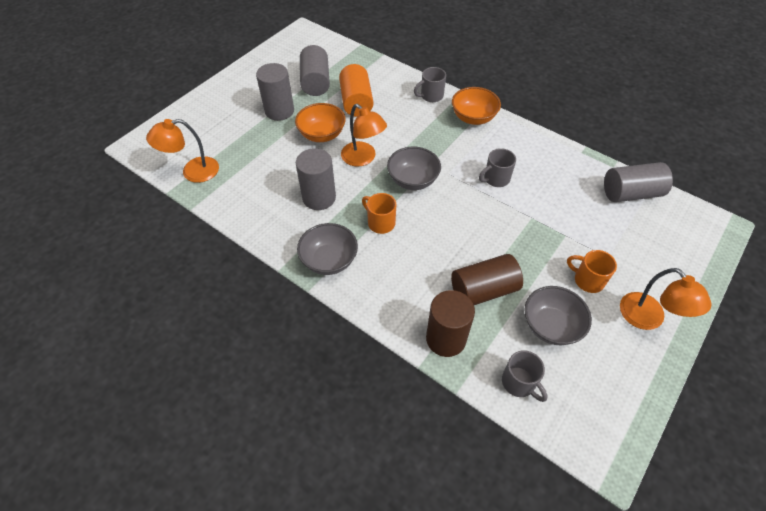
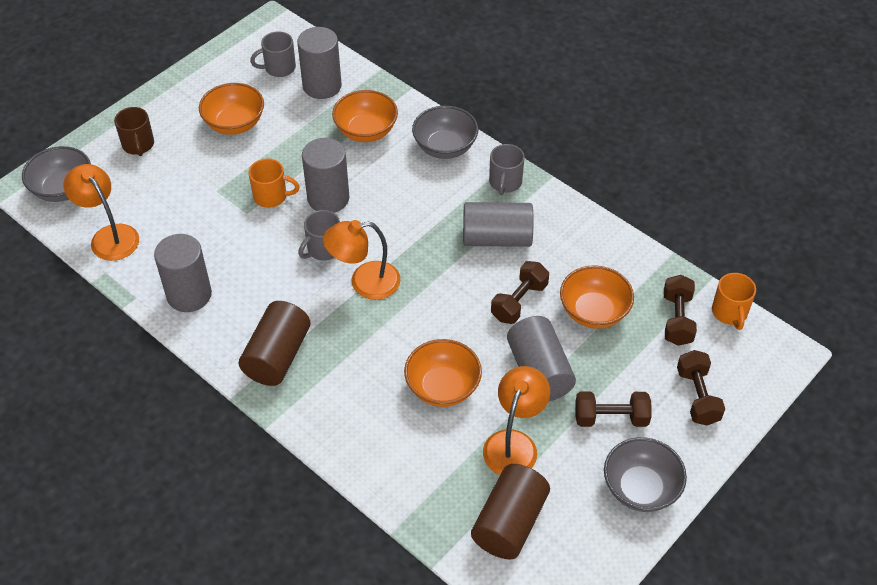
brown dumbbell: 0 -> 4
brown mug: 0 -> 1
grey cylinder: 4 -> 5
orange bowl: 2 -> 4
orange cylinder: 1 -> 0

